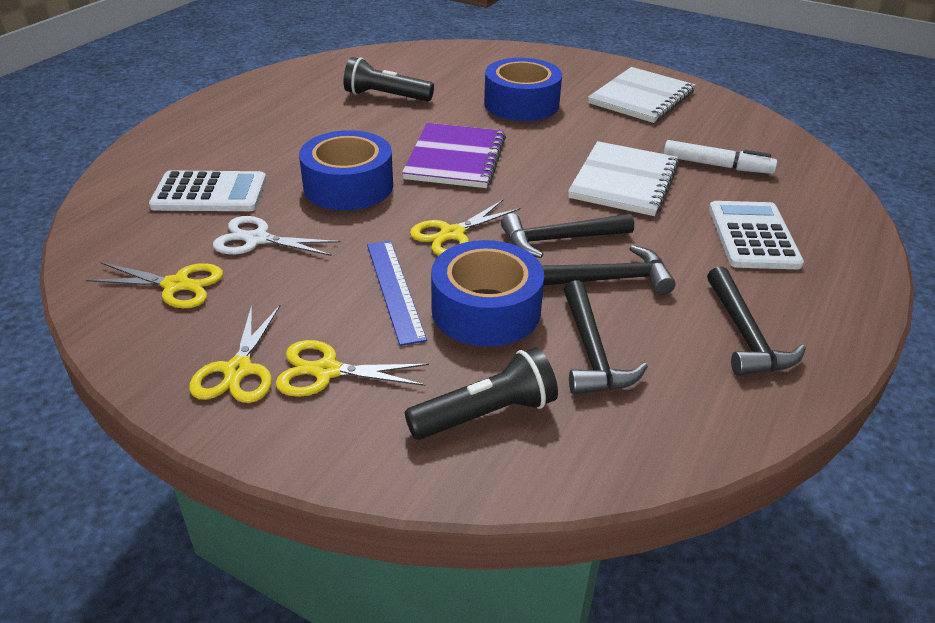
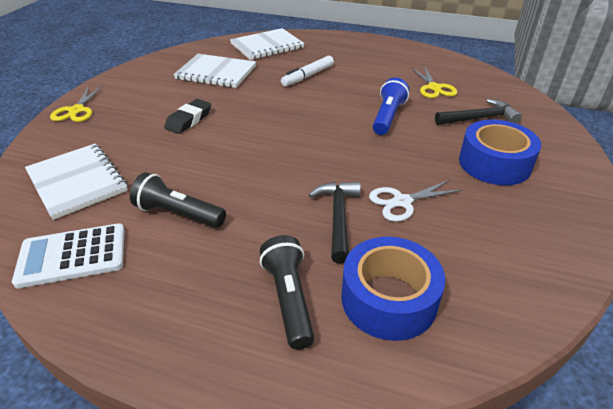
black eraser: 0 -> 1
black hammer: 4 -> 2
blue flashlight: 0 -> 1
blue ruler: 1 -> 0
blue tape: 3 -> 2
purple notebook: 1 -> 0
white calculator: 2 -> 1
white notebook: 2 -> 3
yellow scissors: 4 -> 2

